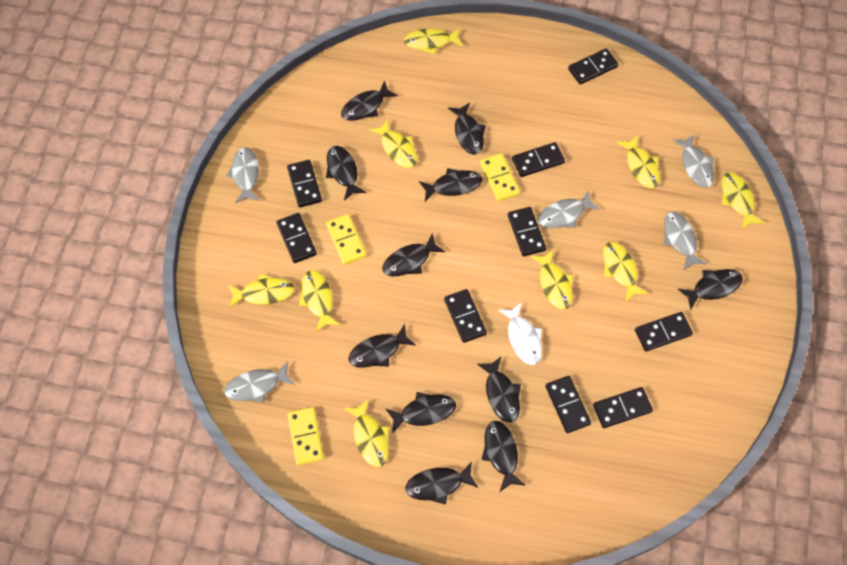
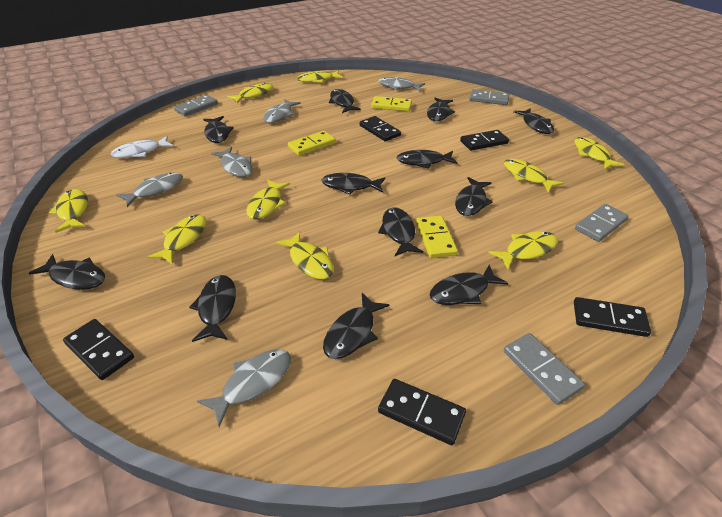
black domino: 9 -> 5
black fish: 11 -> 12
grey domino: 0 -> 4

